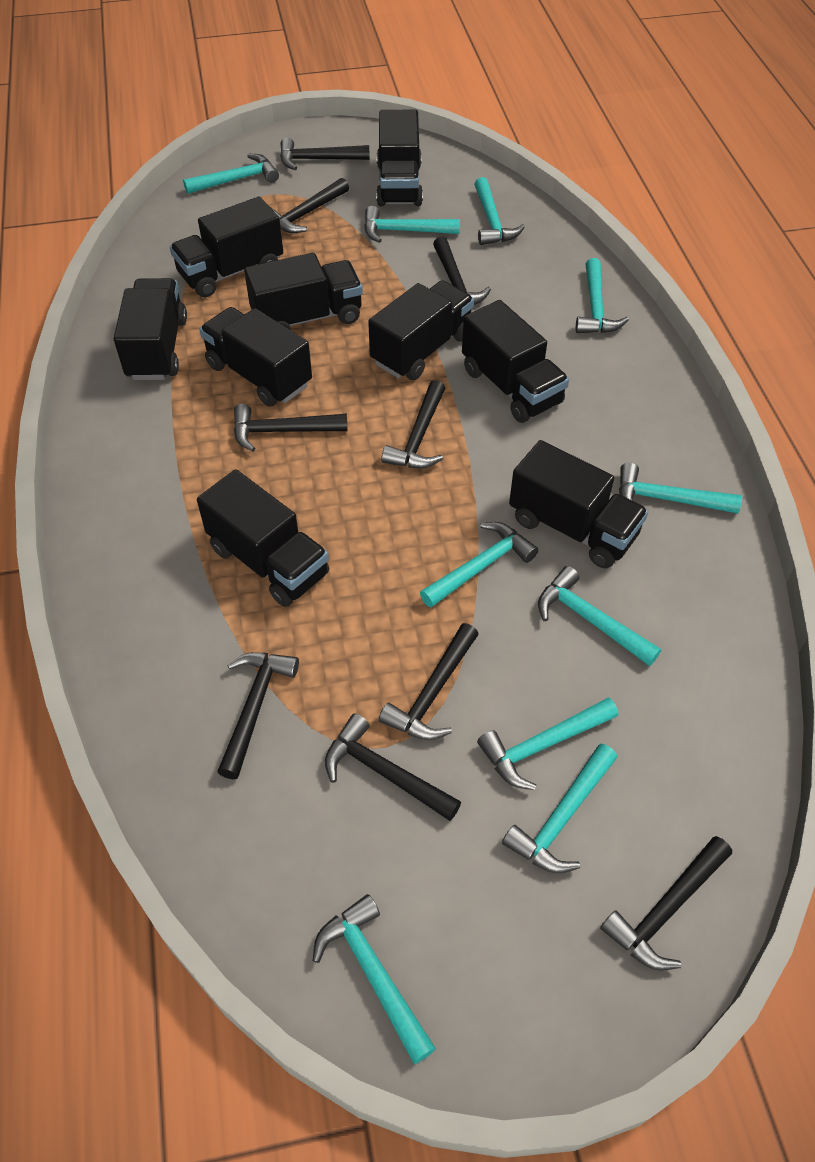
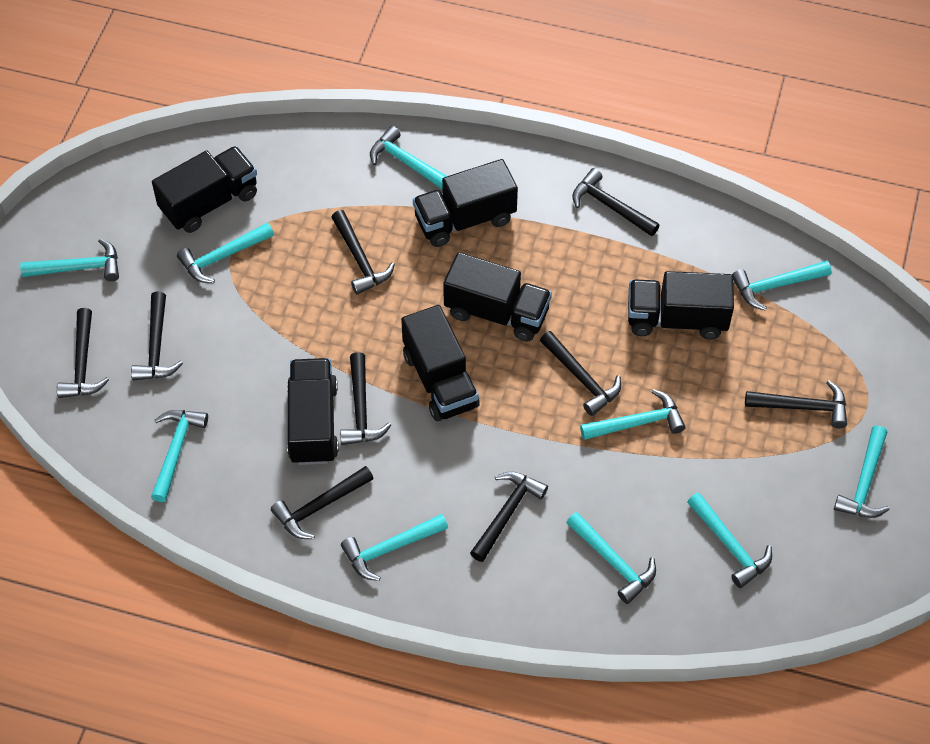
black truck: 9 -> 6

